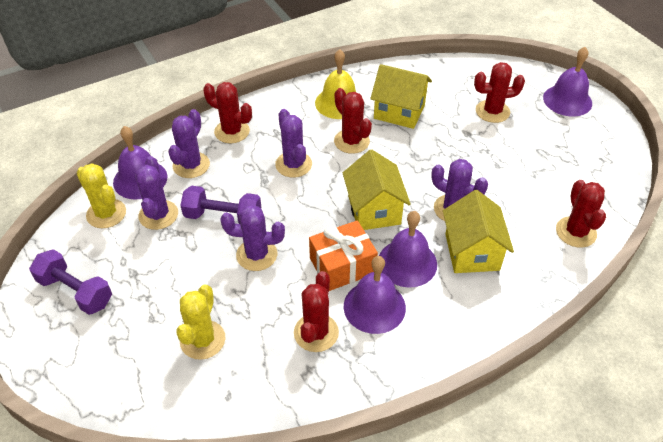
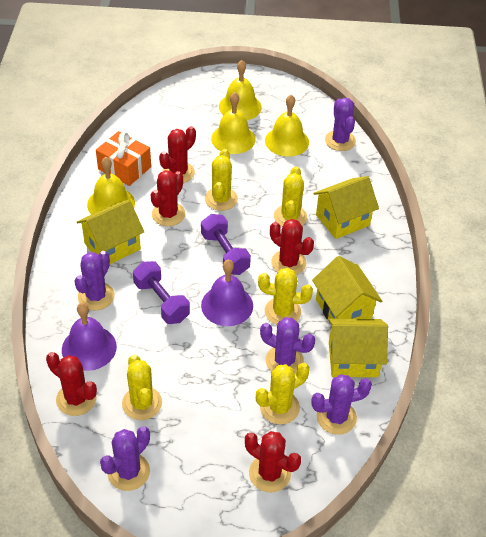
purple bell: 4 -> 2
yellow bell: 1 -> 4
yellow cactus: 2 -> 5
yellow house: 3 -> 4

